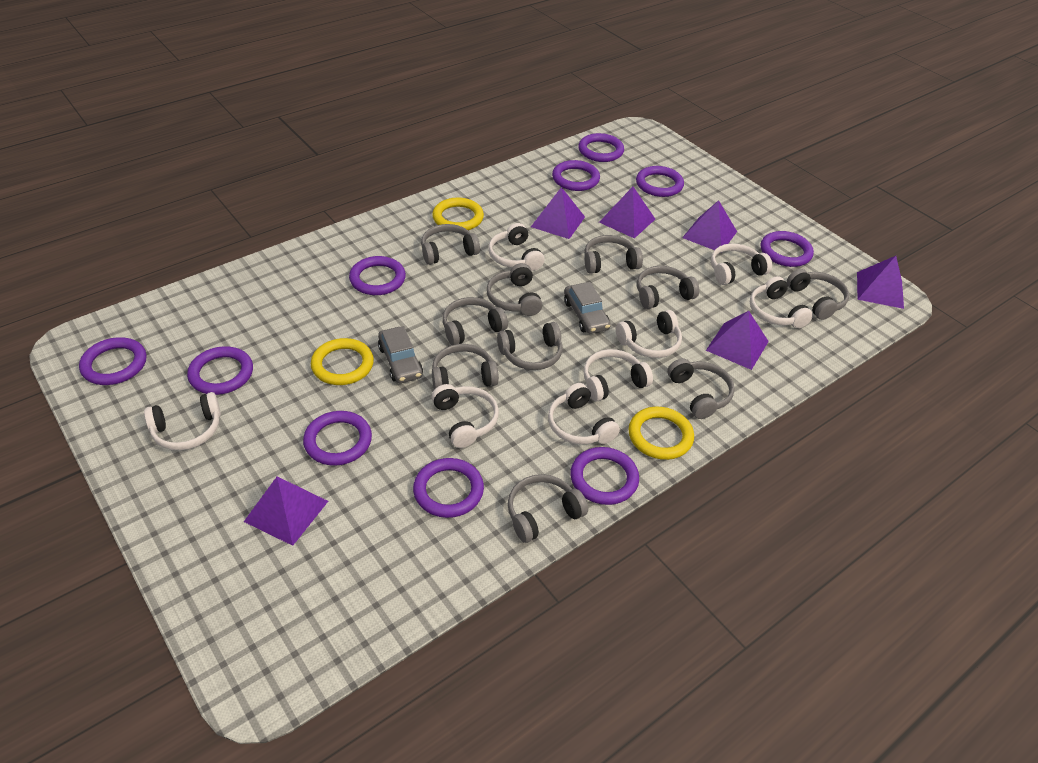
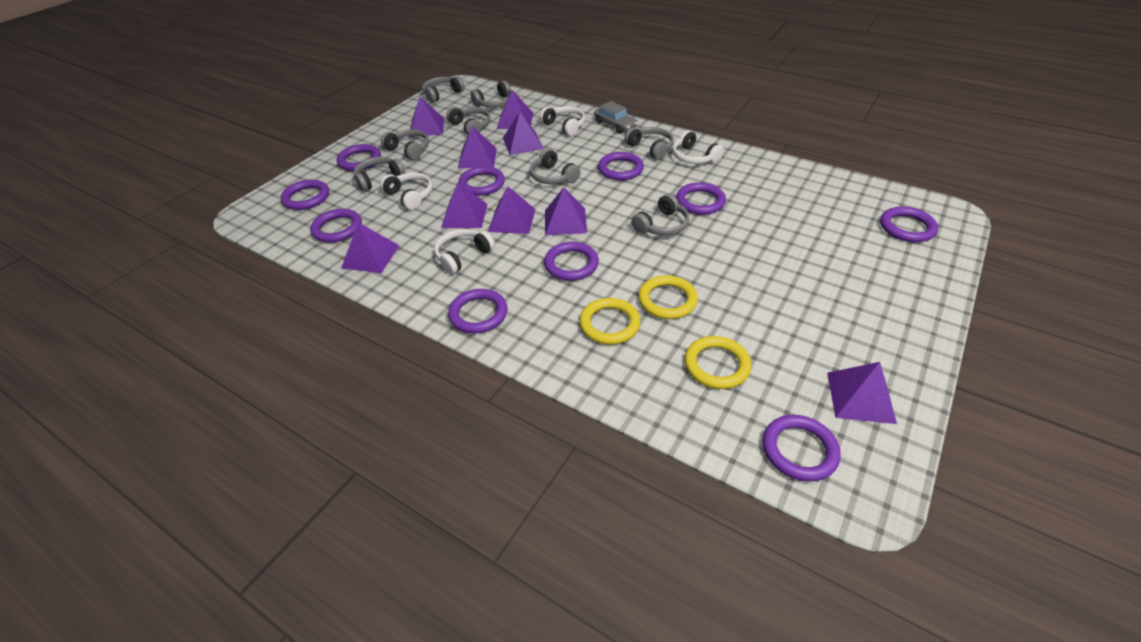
grey car: 2 -> 1
grey headphones: 10 -> 8
purple pyramid: 6 -> 9
white headphones: 8 -> 4

